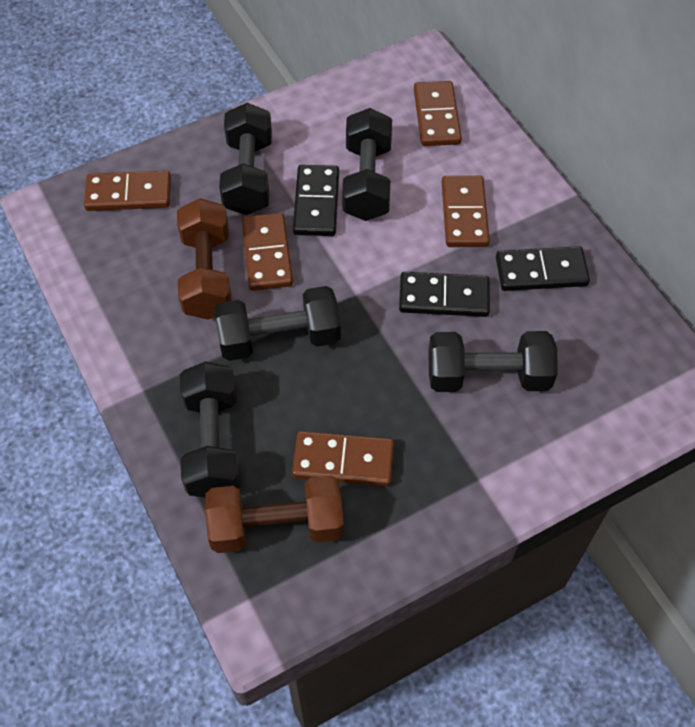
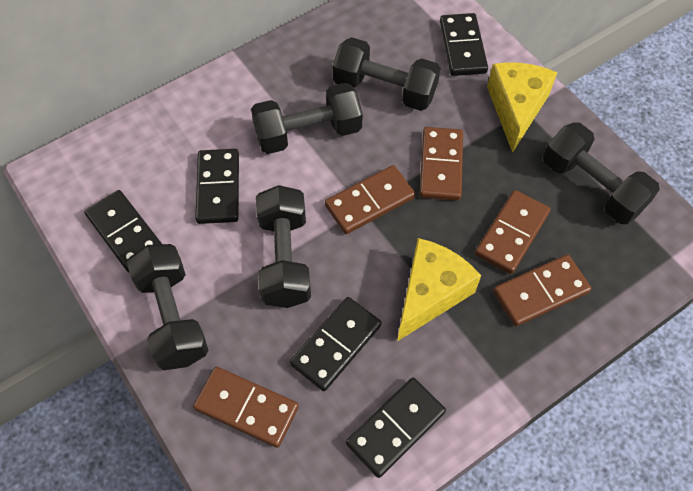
black domino: 3 -> 5
brown dumbbell: 2 -> 0
yellow cheese: 0 -> 2

